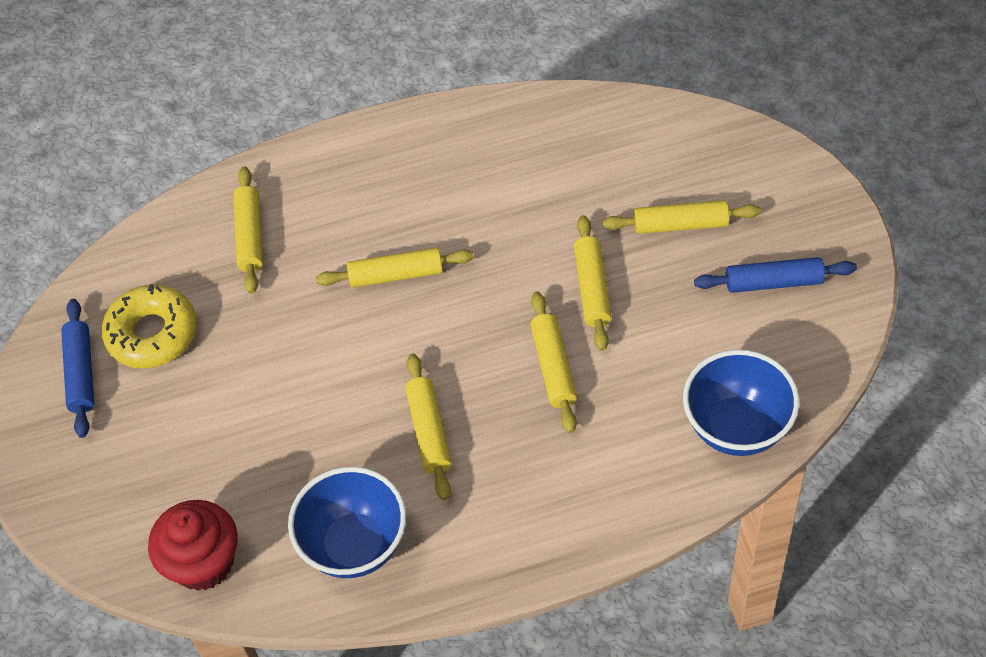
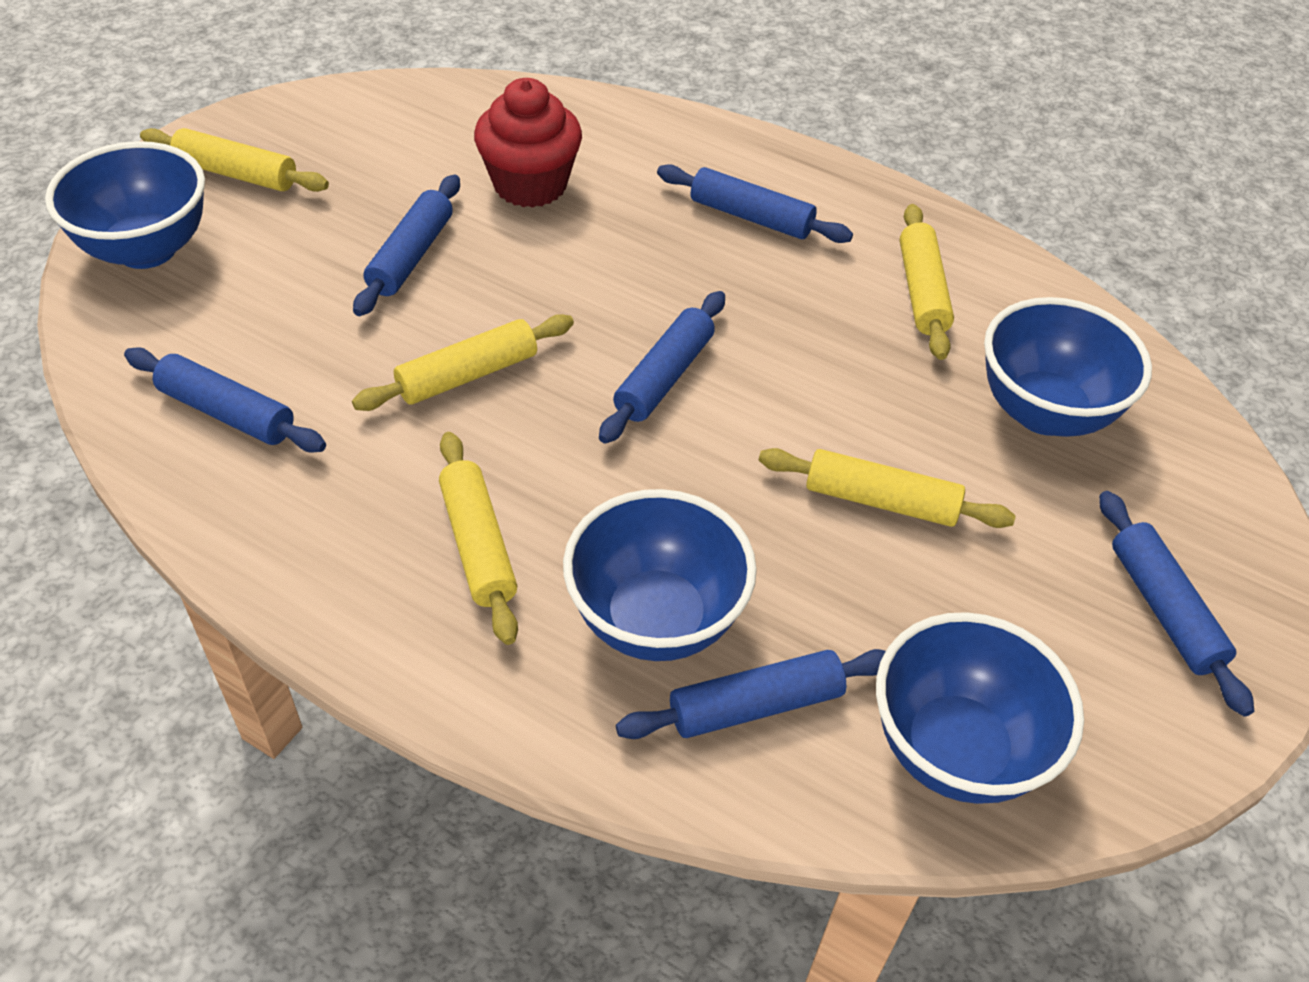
blue bowl: 2 -> 4
blue rolling pin: 2 -> 6
yellow donut: 1 -> 0
yellow rolling pin: 6 -> 5

